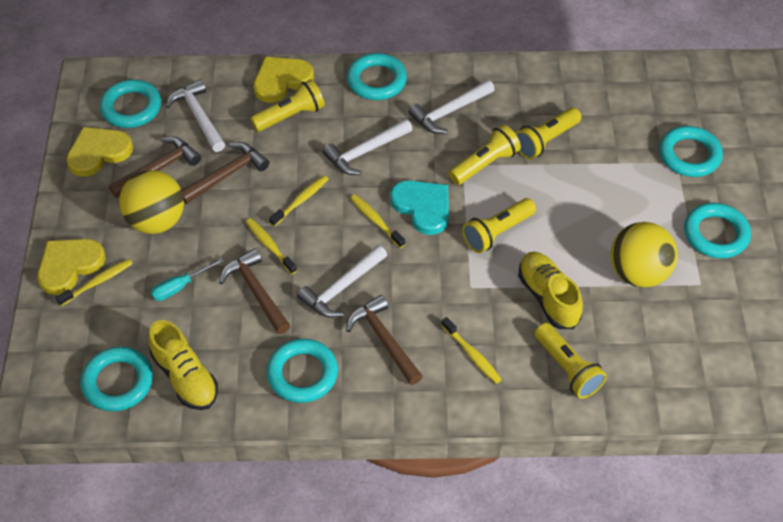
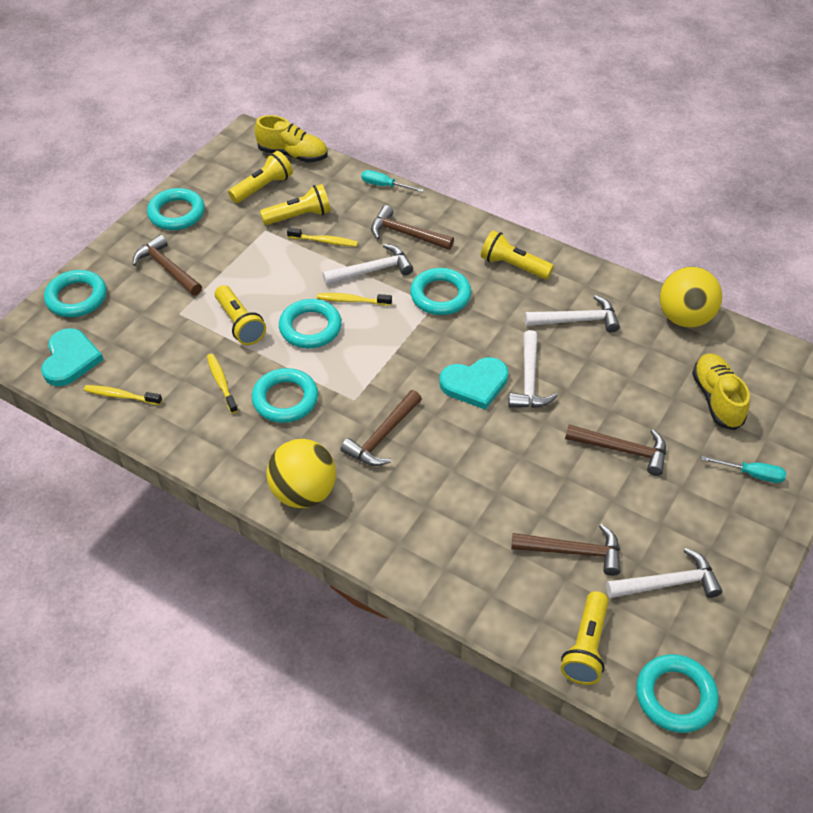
brown hammer: 4 -> 5
turquoise heart: 1 -> 2
turquoise screwdriver: 1 -> 2
yellow heart: 3 -> 0
yellow toothbrush: 5 -> 4

